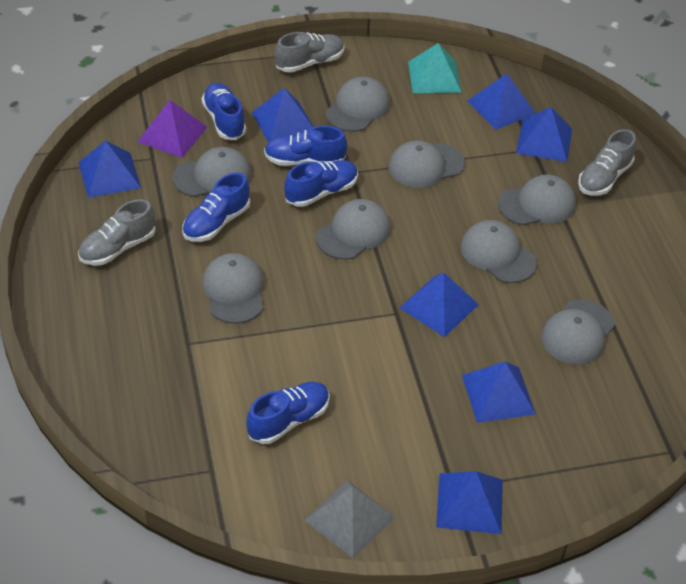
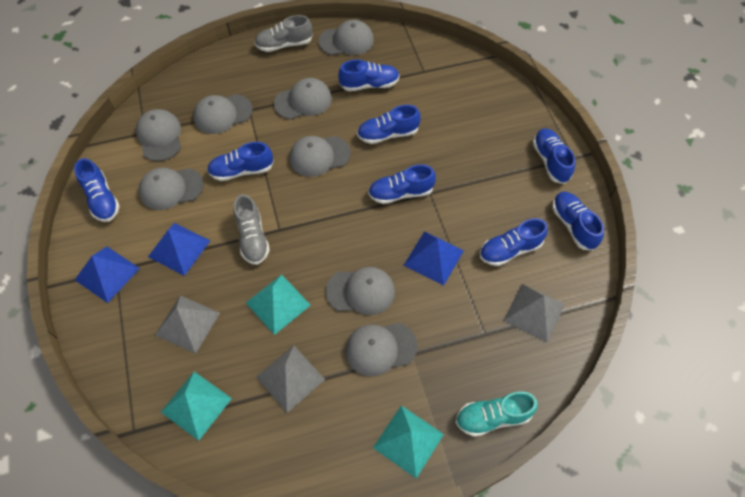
blue pyramid: 7 -> 3
blue shoe: 5 -> 8
grey pyramid: 1 -> 3
grey shoe: 3 -> 2
purple pyramid: 1 -> 0
turquoise pyramid: 1 -> 3
turquoise shoe: 0 -> 1

